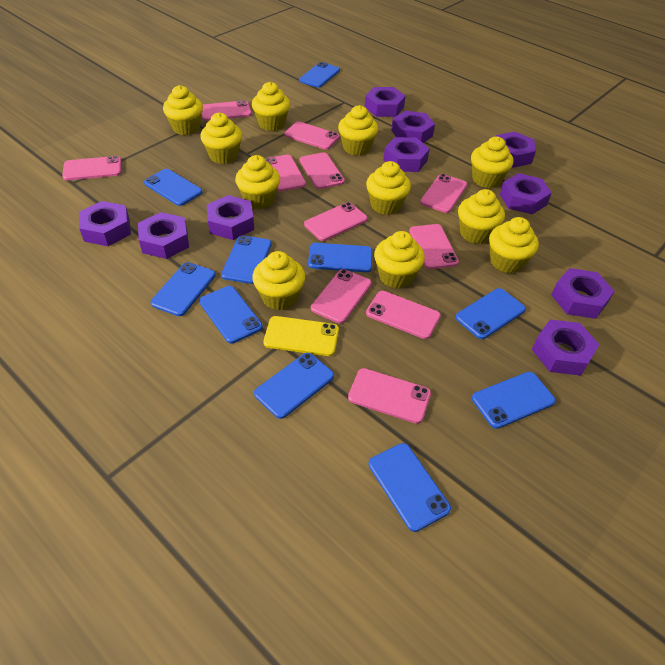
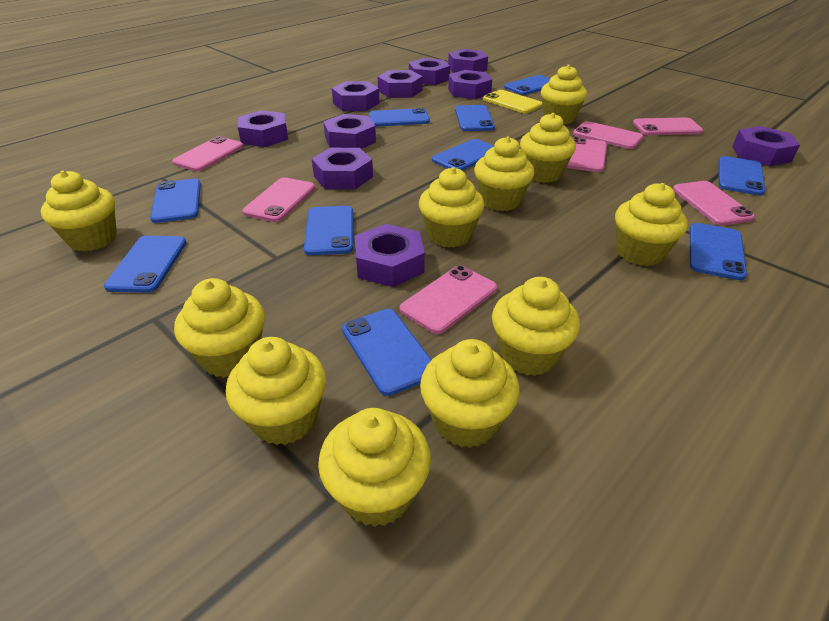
pink phone: 11 -> 7

